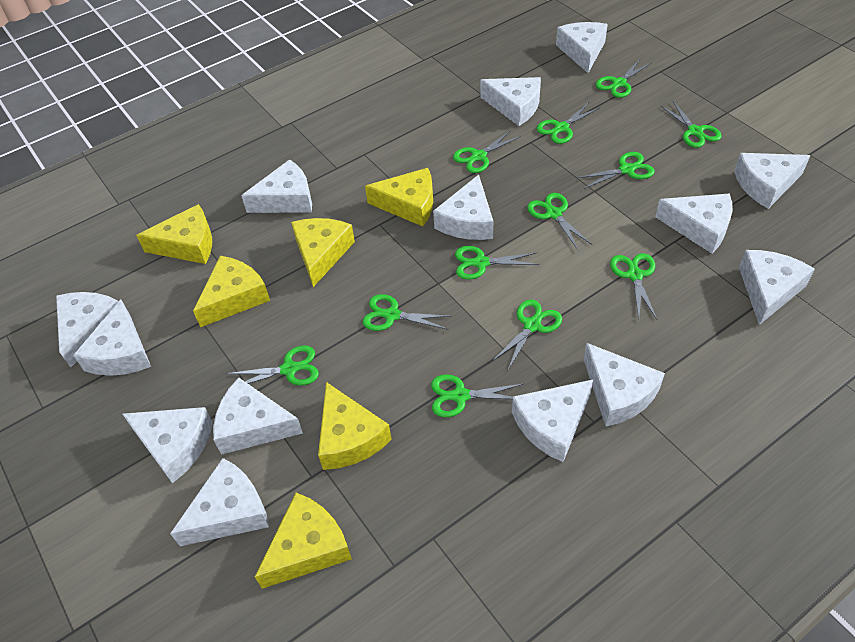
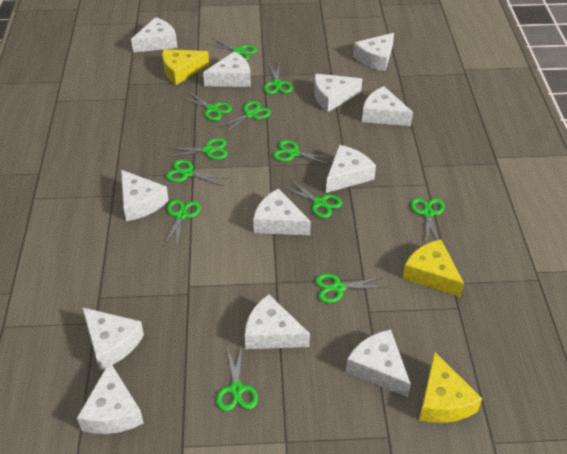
white cheese: 14 -> 12
yellow cheese: 6 -> 3

